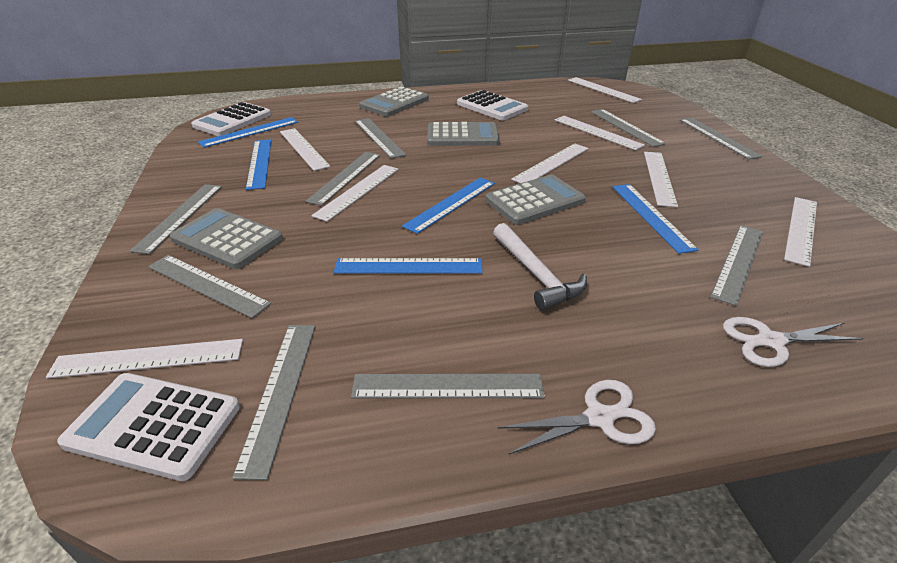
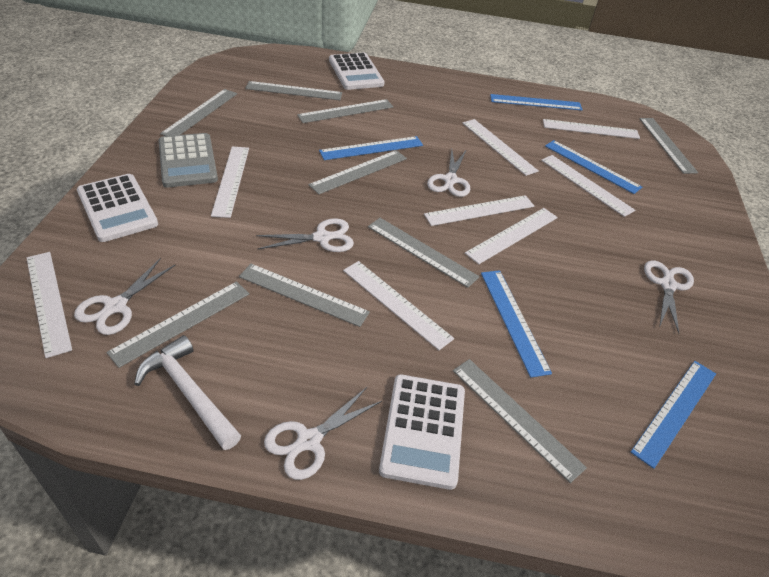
grey calculator: 4 -> 1
white scissors: 2 -> 5

